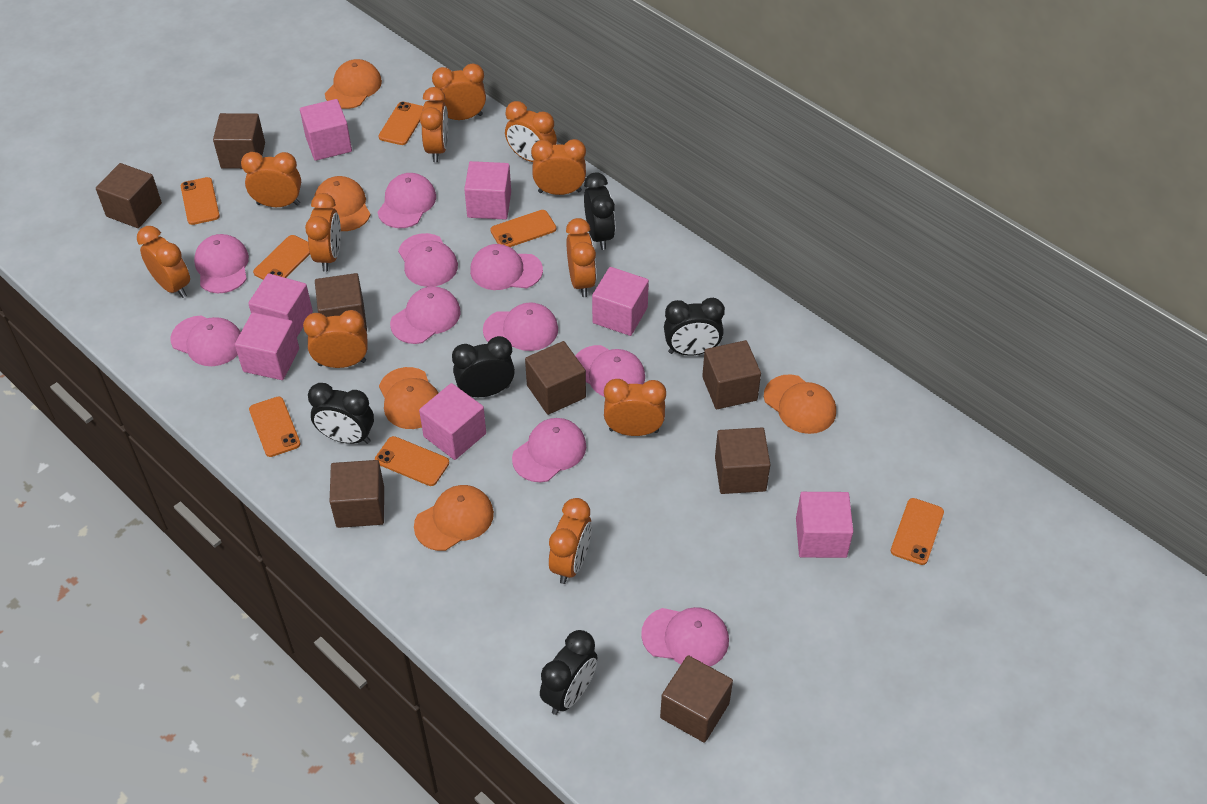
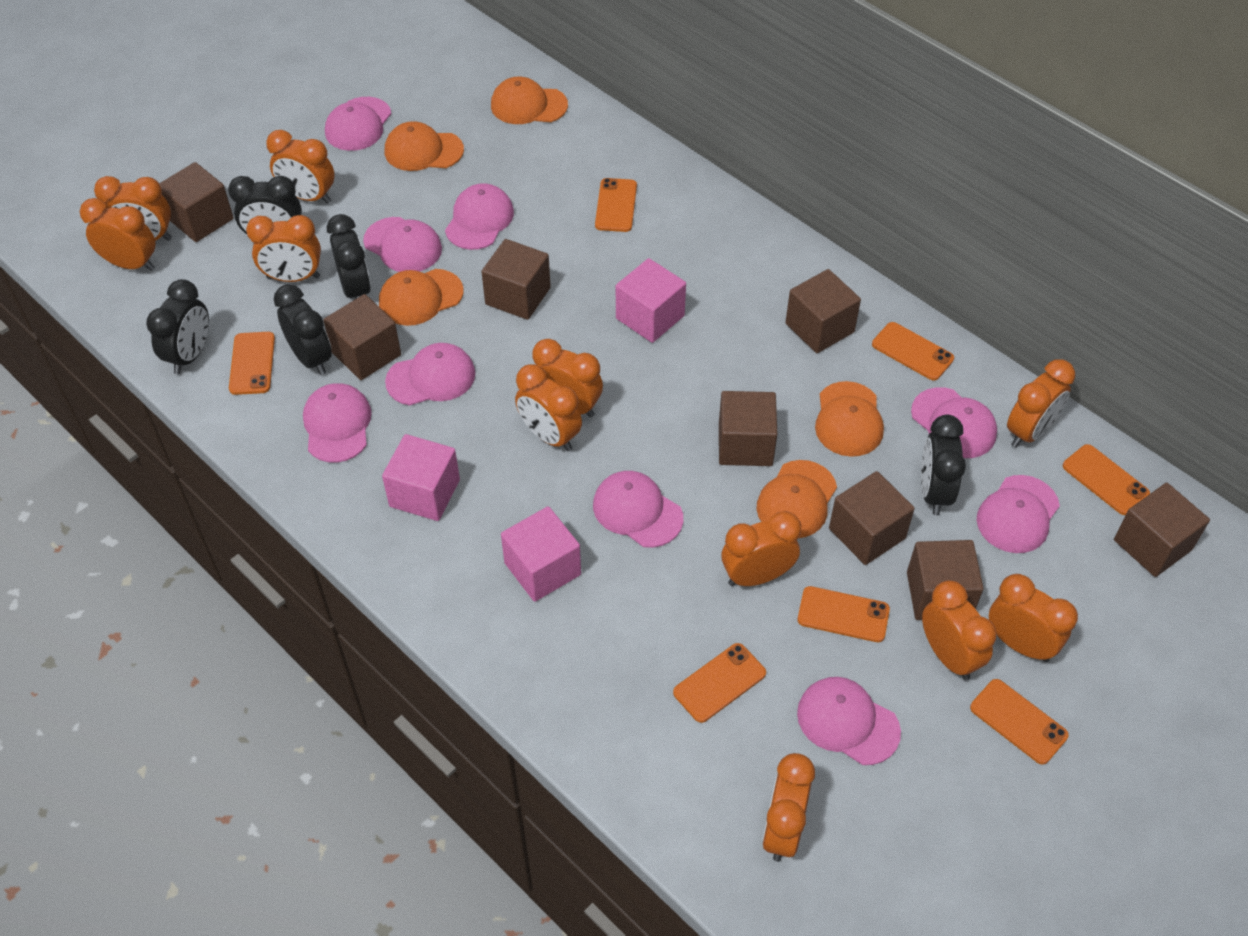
pink cap: 10 -> 9
pink cube: 7 -> 3

